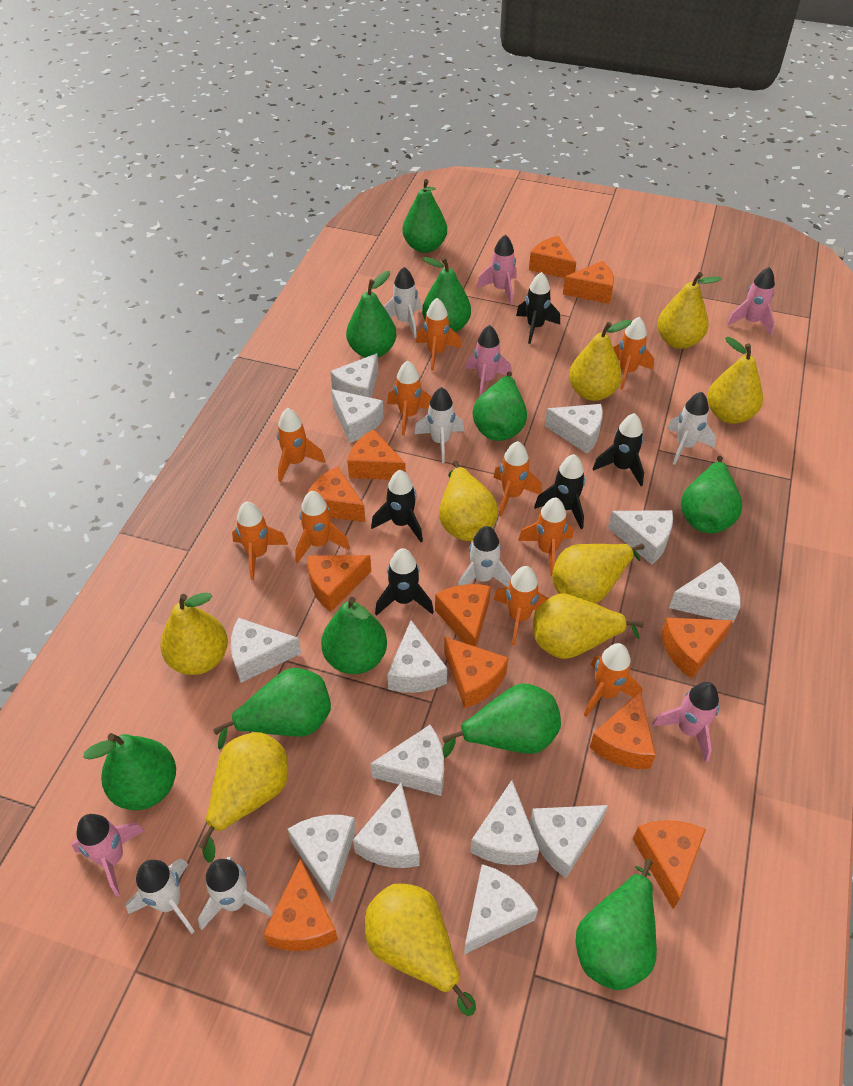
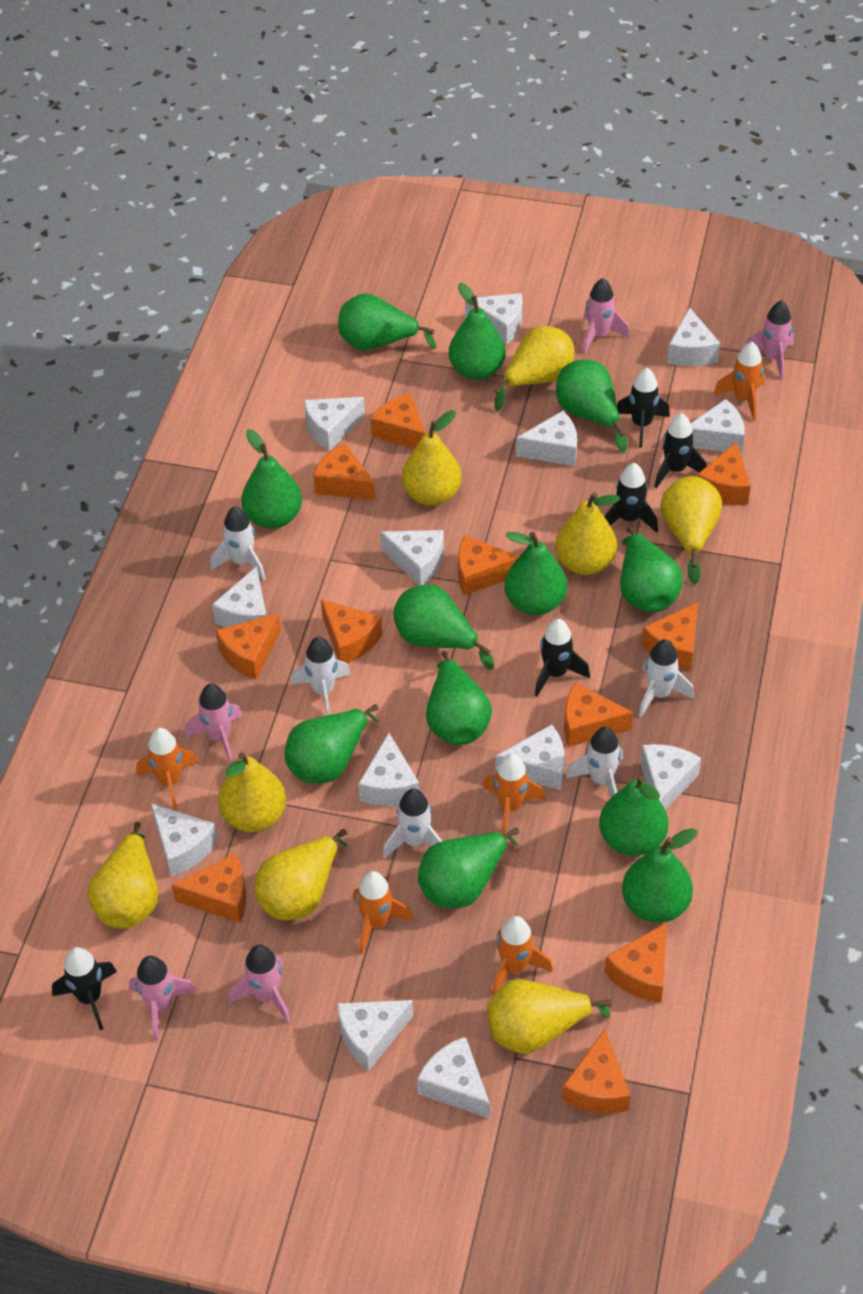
green pear: 10 -> 12
orange rocket: 10 -> 5
white rocket: 6 -> 5
yellow pear: 9 -> 8

